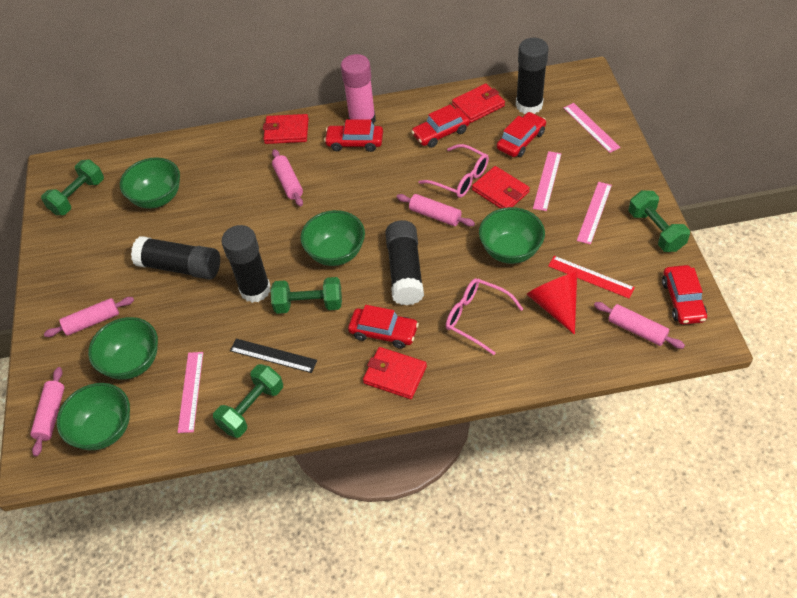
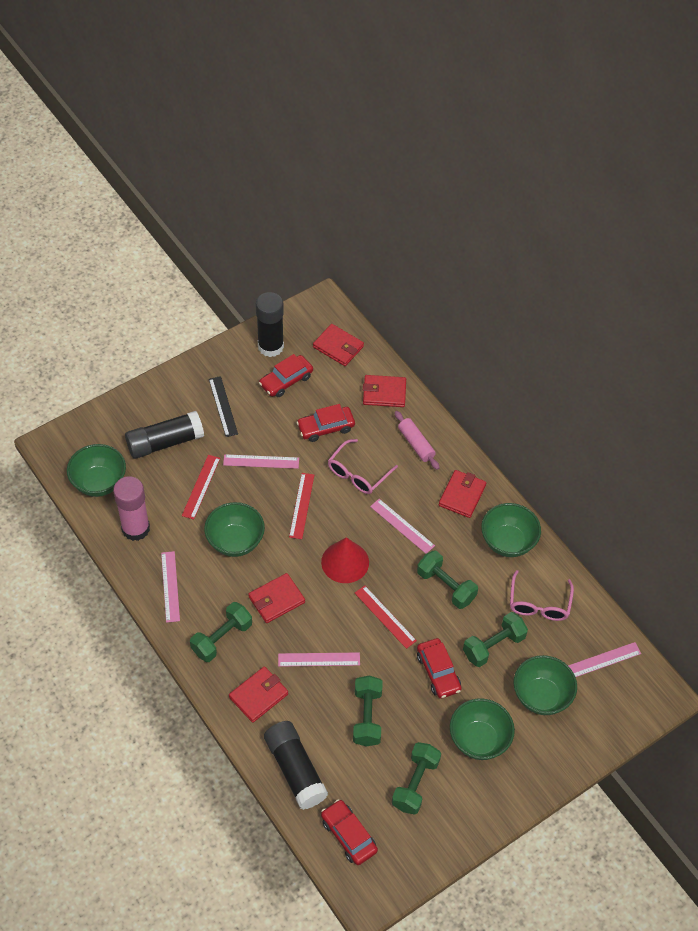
black glue stick: 4 -> 3
green dumbbell: 4 -> 5
pink rolling pin: 5 -> 1
pink ruler: 4 -> 5
red car: 5 -> 4
red ruler: 1 -> 3
red wallet: 4 -> 5

